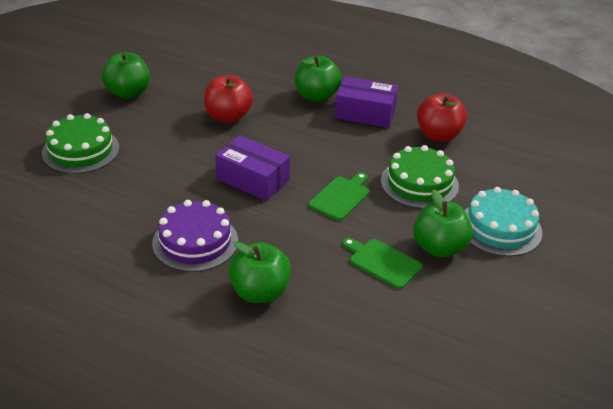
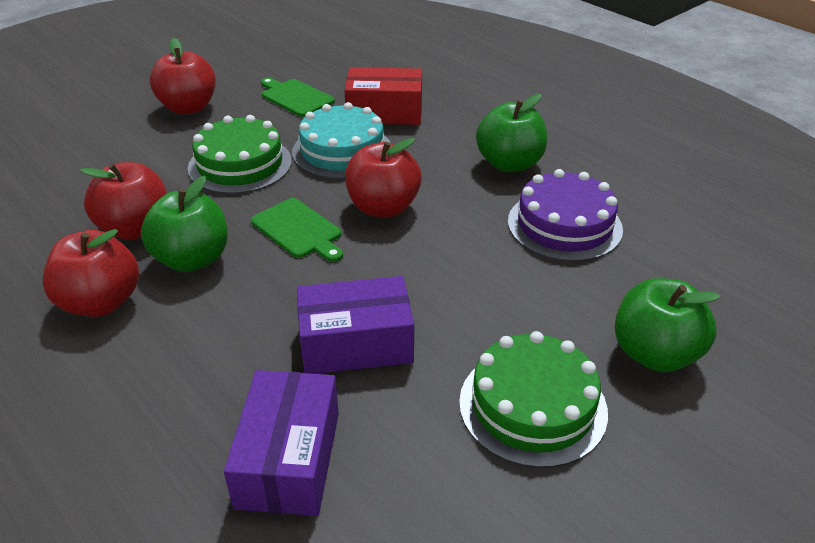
green apple: 4 -> 3
red apple: 2 -> 4
red box: 0 -> 1

